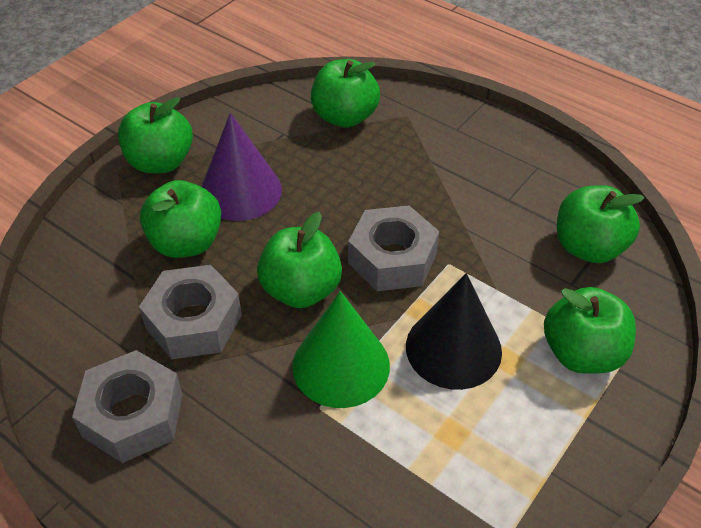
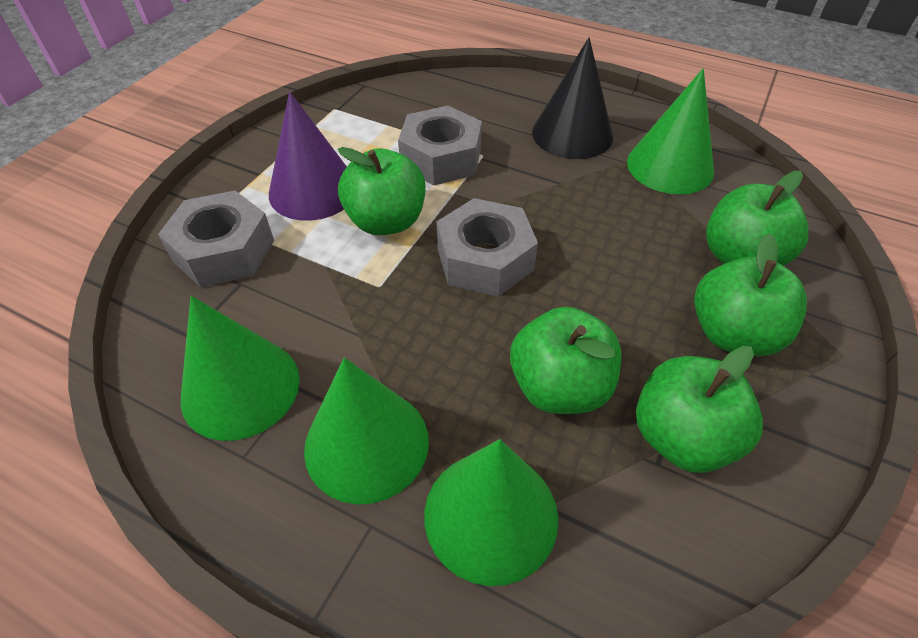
green apple: 6 -> 5
green cone: 1 -> 4

